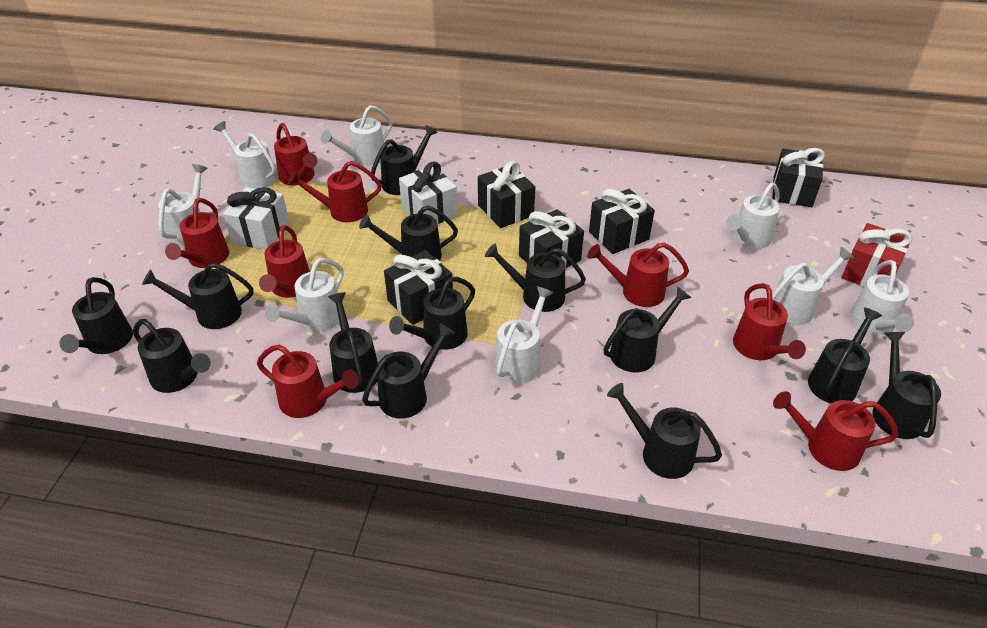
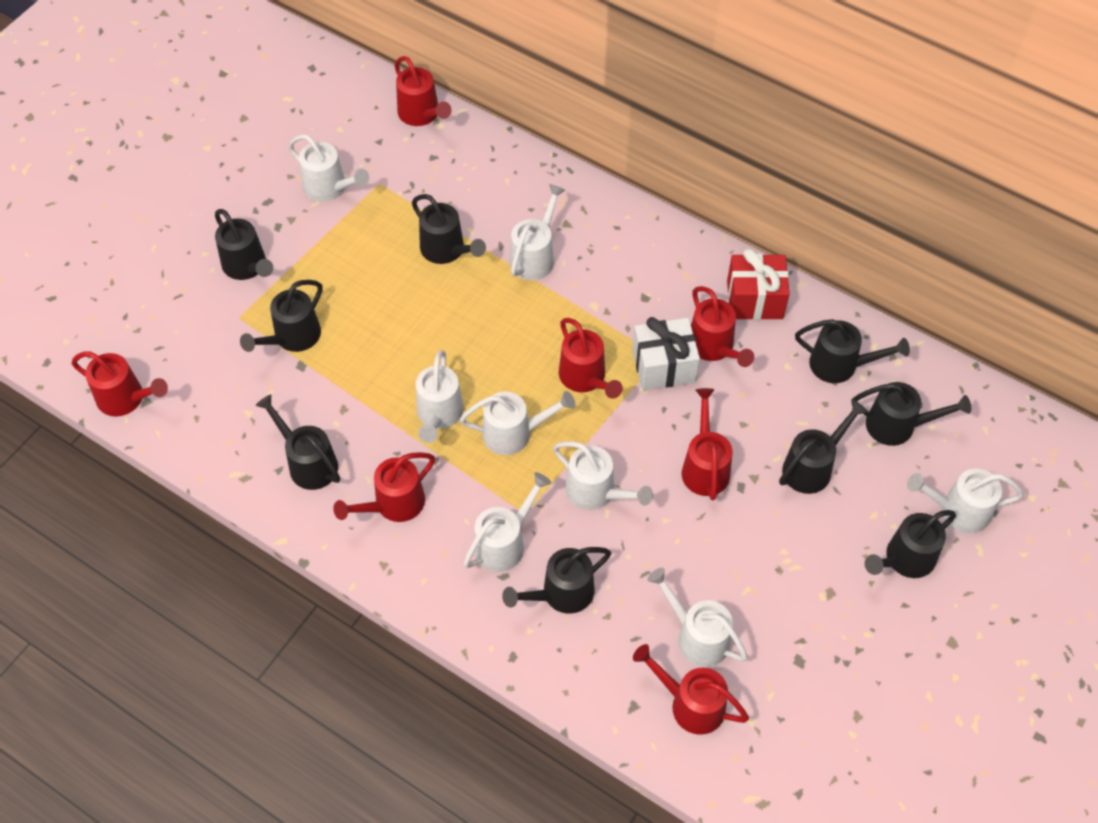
black gift: 5 -> 0
black watering can: 13 -> 9
red watering can: 8 -> 7
white gift: 2 -> 1

